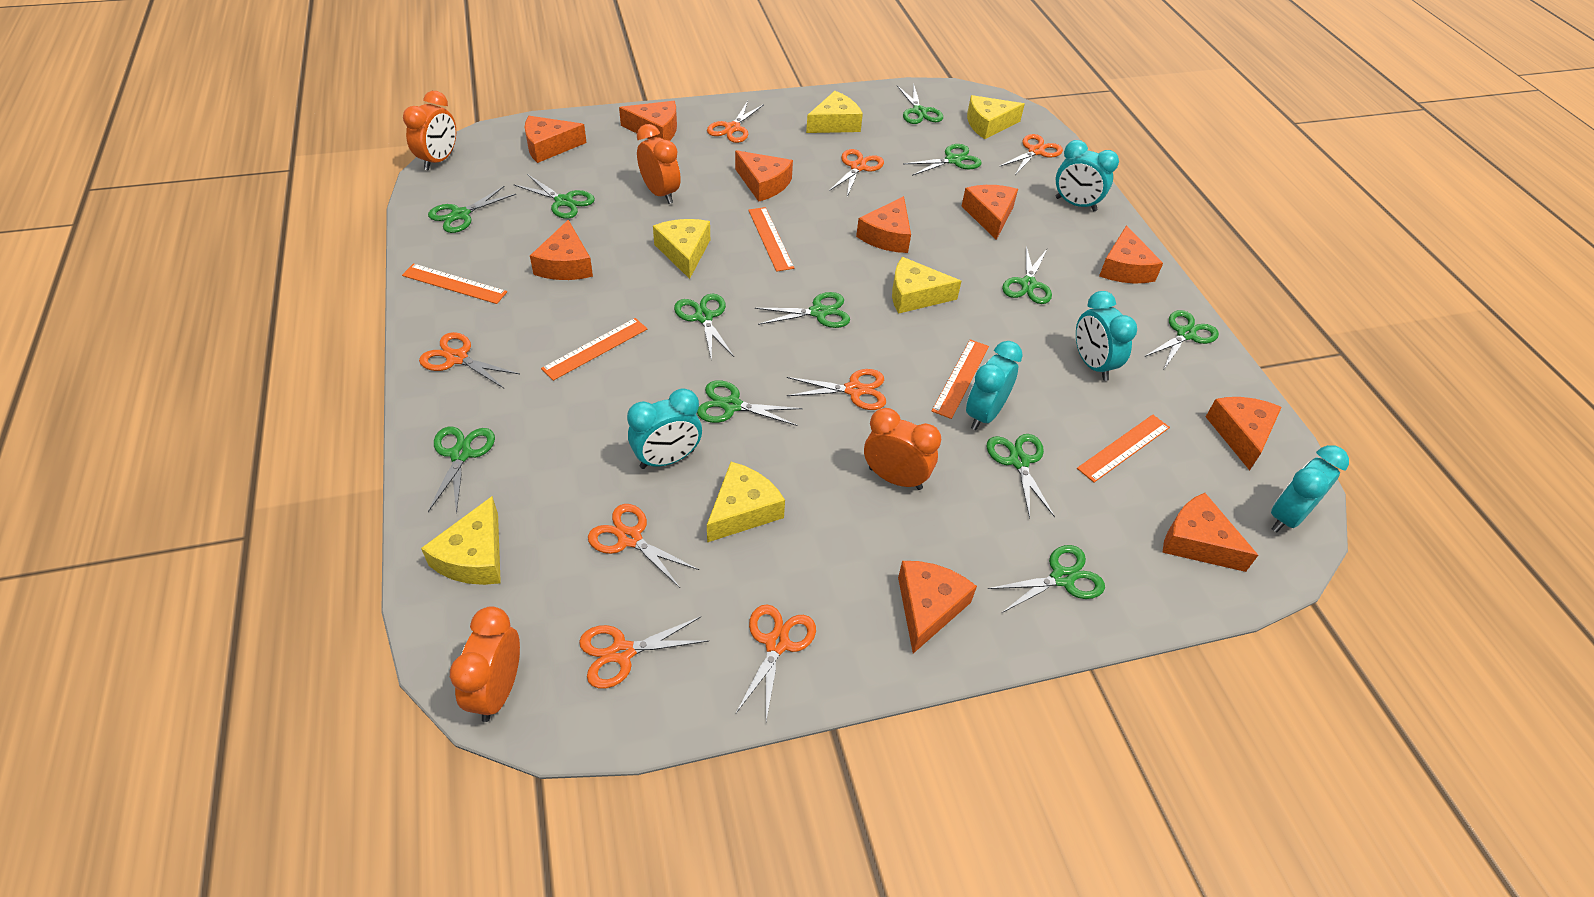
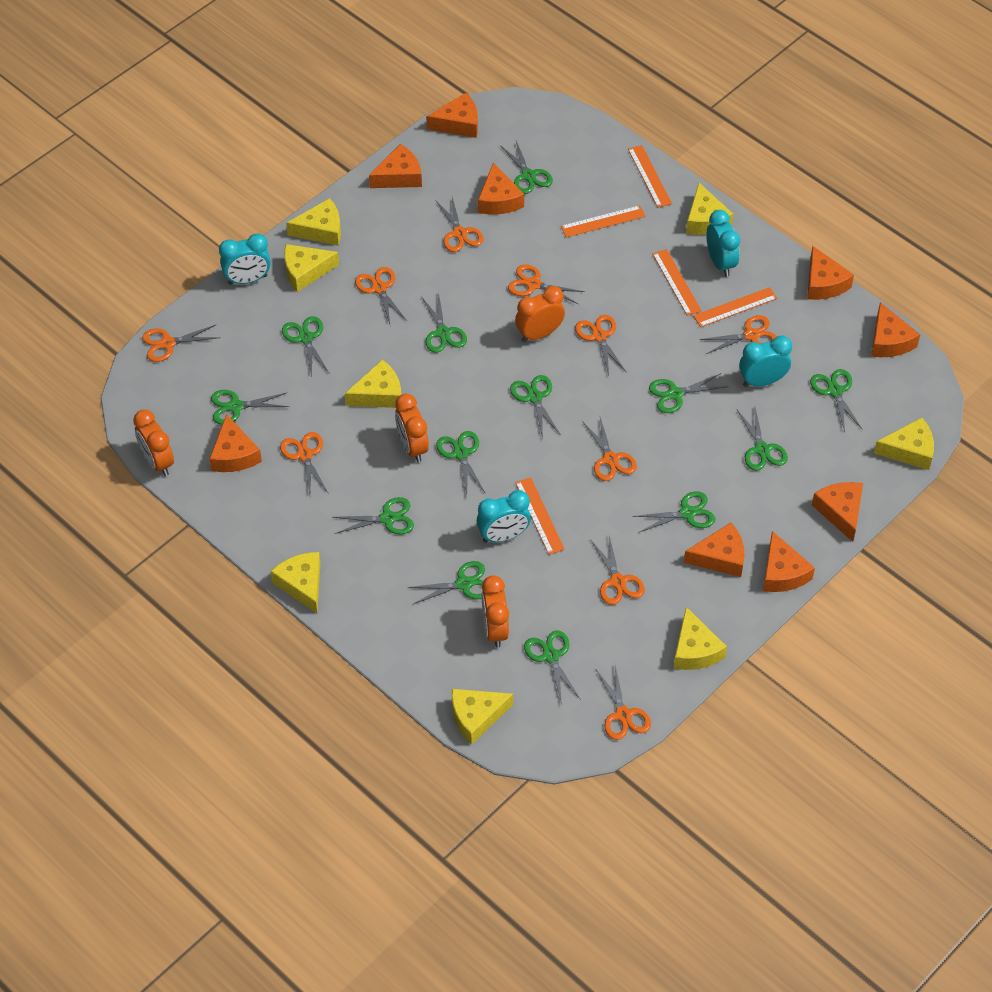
green scissors: 12 -> 13
orange cheese: 10 -> 9
orange scissors: 8 -> 10
turquoise clock: 5 -> 4
yellow cheese: 6 -> 8

